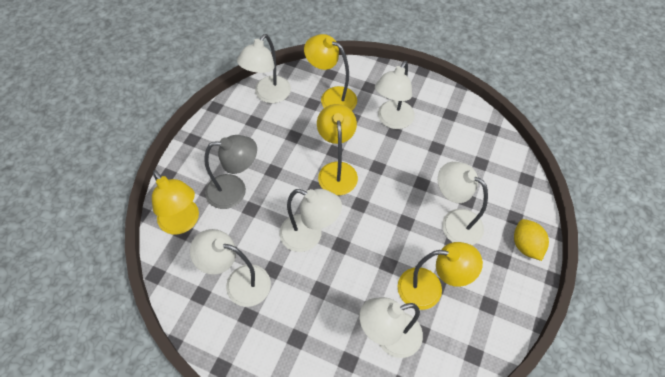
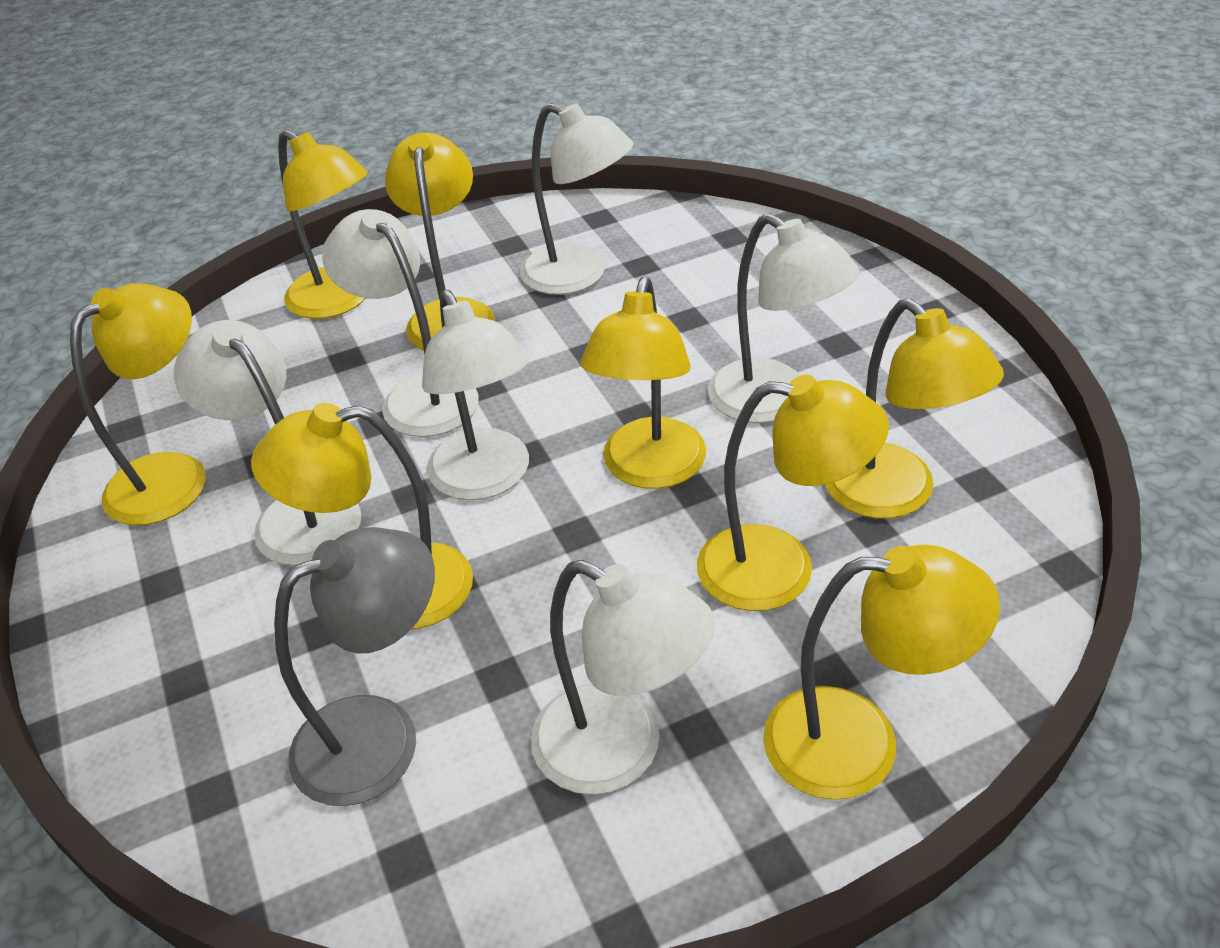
yellow lamp: 4 -> 8
yellow lemon: 1 -> 0

